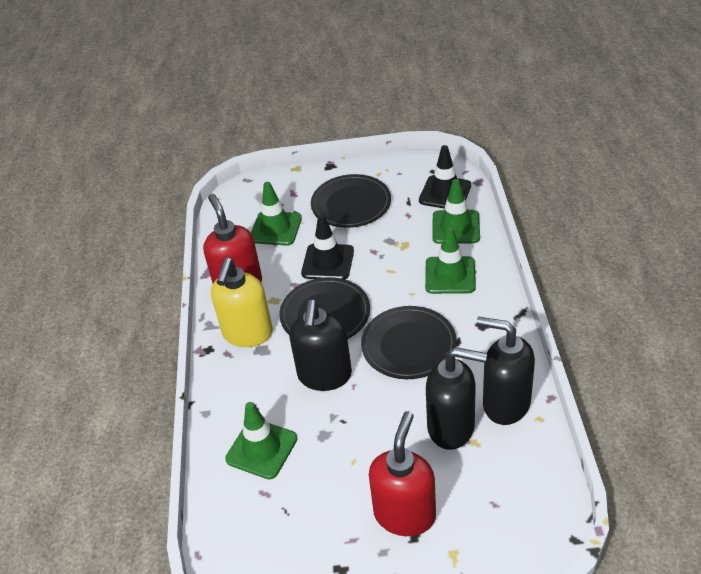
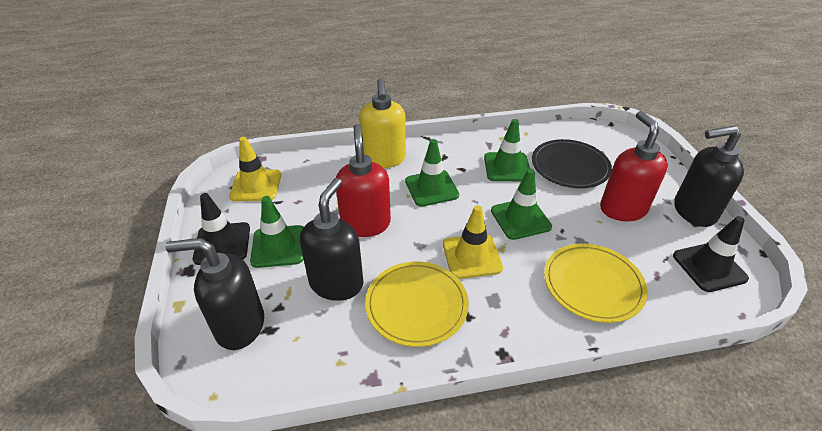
black plate: 3 -> 1
yellow plate: 0 -> 2
yellow traffic cone: 0 -> 2

